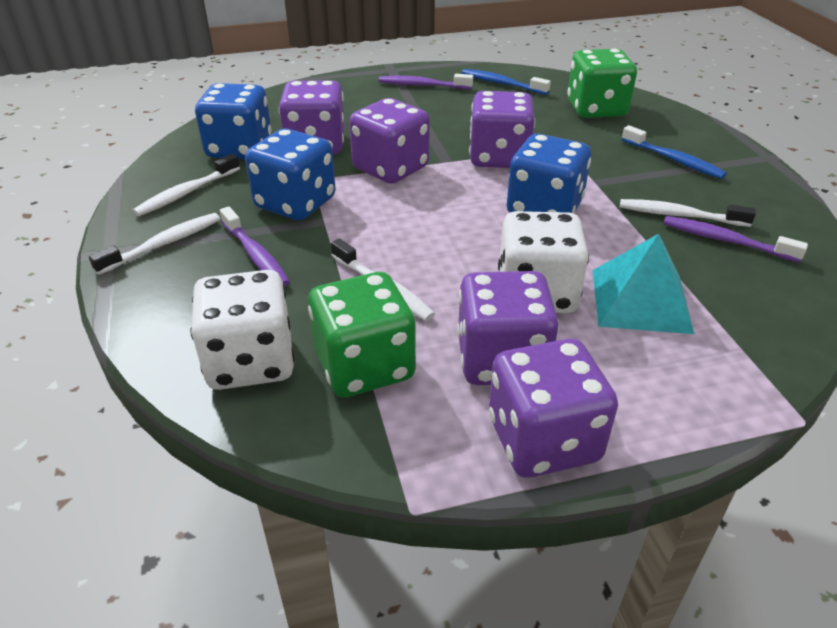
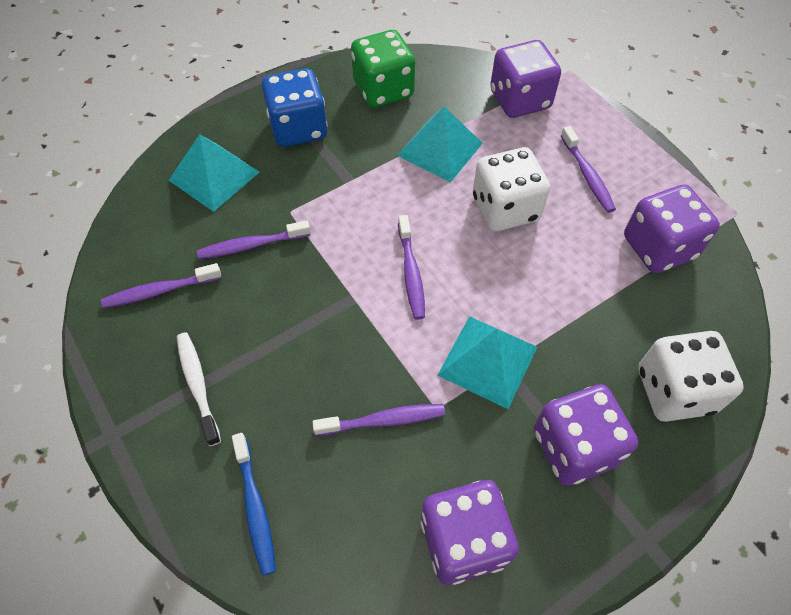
blue dice: 3 -> 1
blue toothbrush: 2 -> 1
green dice: 2 -> 1
purple dice: 5 -> 4
purple toothbrush: 3 -> 5
turquoise pyramid: 1 -> 3
white toothbrush: 4 -> 1

